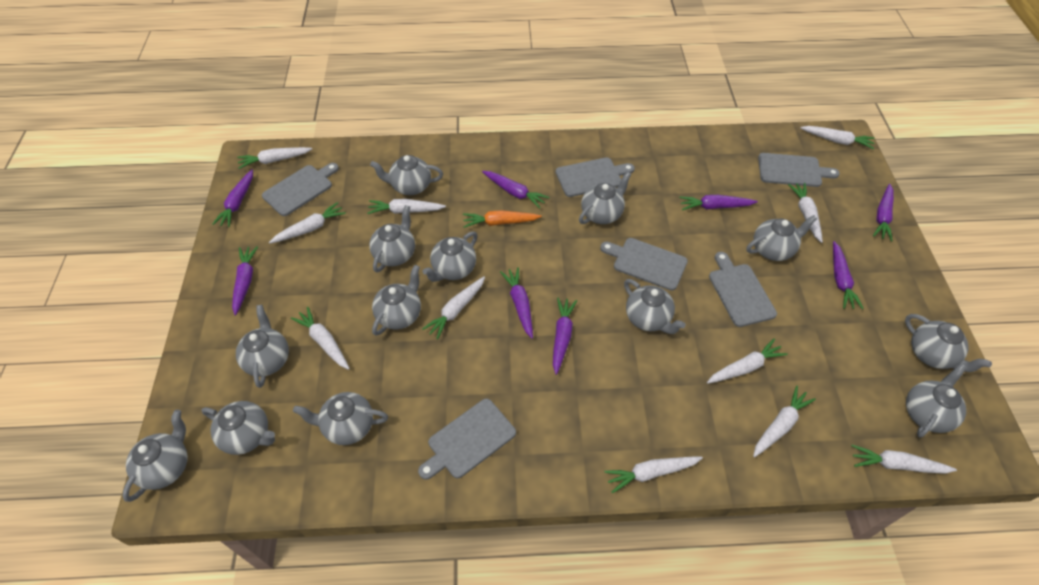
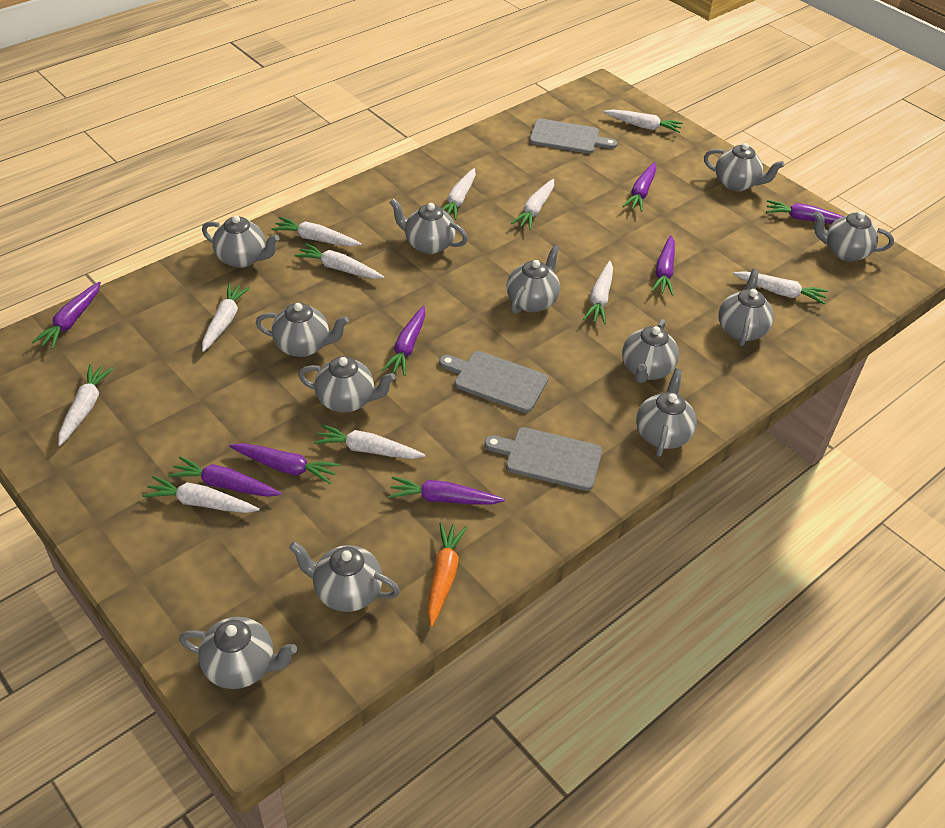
grey cutting board: 6 -> 3
grey teapot: 13 -> 12

